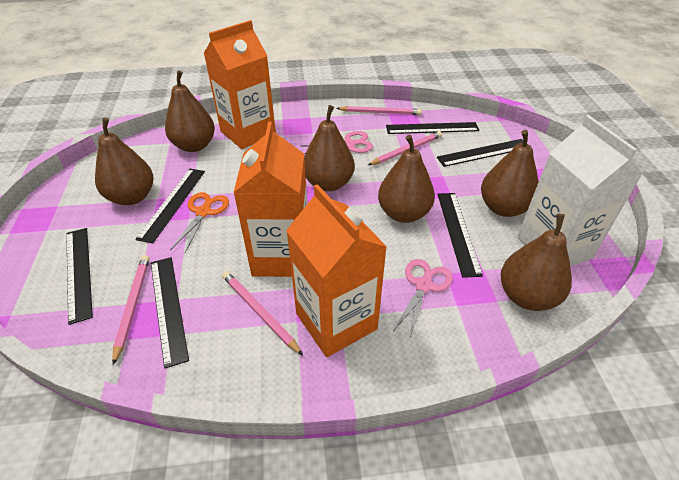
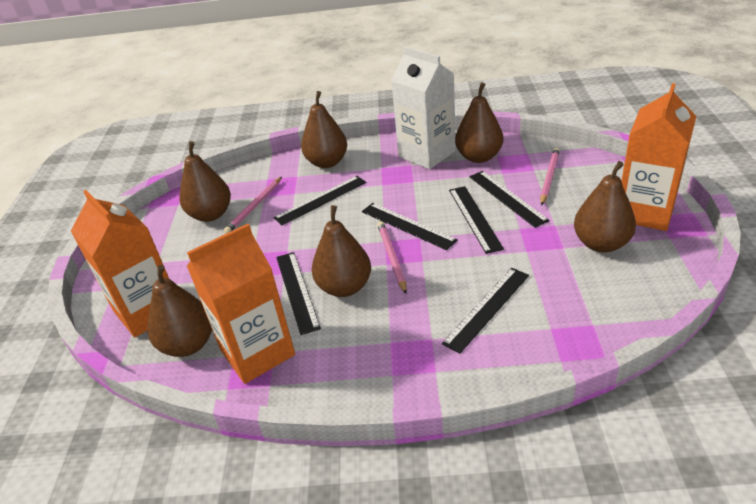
orange scissors: 1 -> 0
pink pencil: 4 -> 3
pink scissors: 2 -> 0

